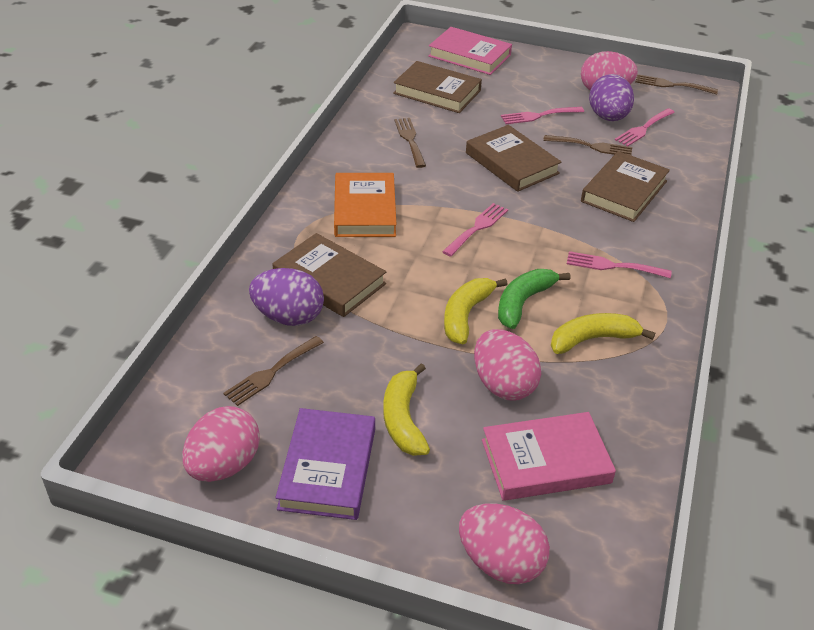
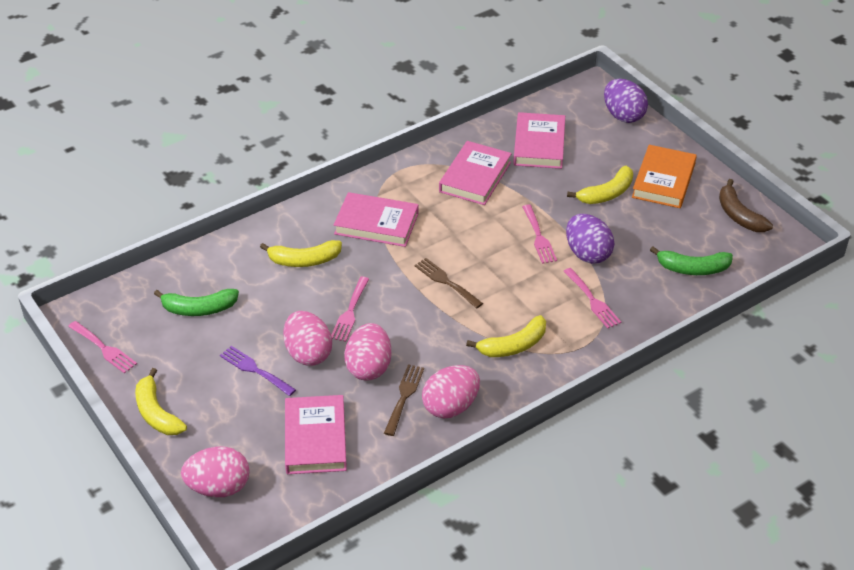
brown banana: 0 -> 1
brown book: 4 -> 0
brown fork: 4 -> 2
green banana: 1 -> 2
pink book: 2 -> 4
purple book: 1 -> 0
purple fork: 0 -> 1
yellow banana: 3 -> 4

